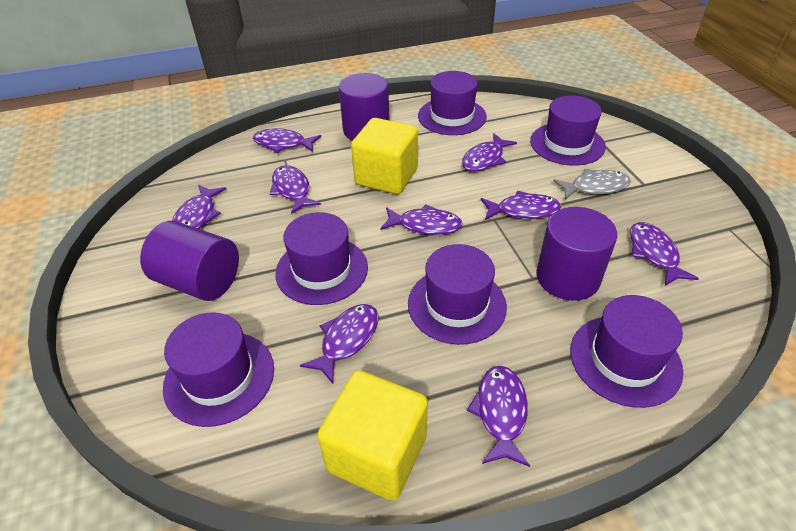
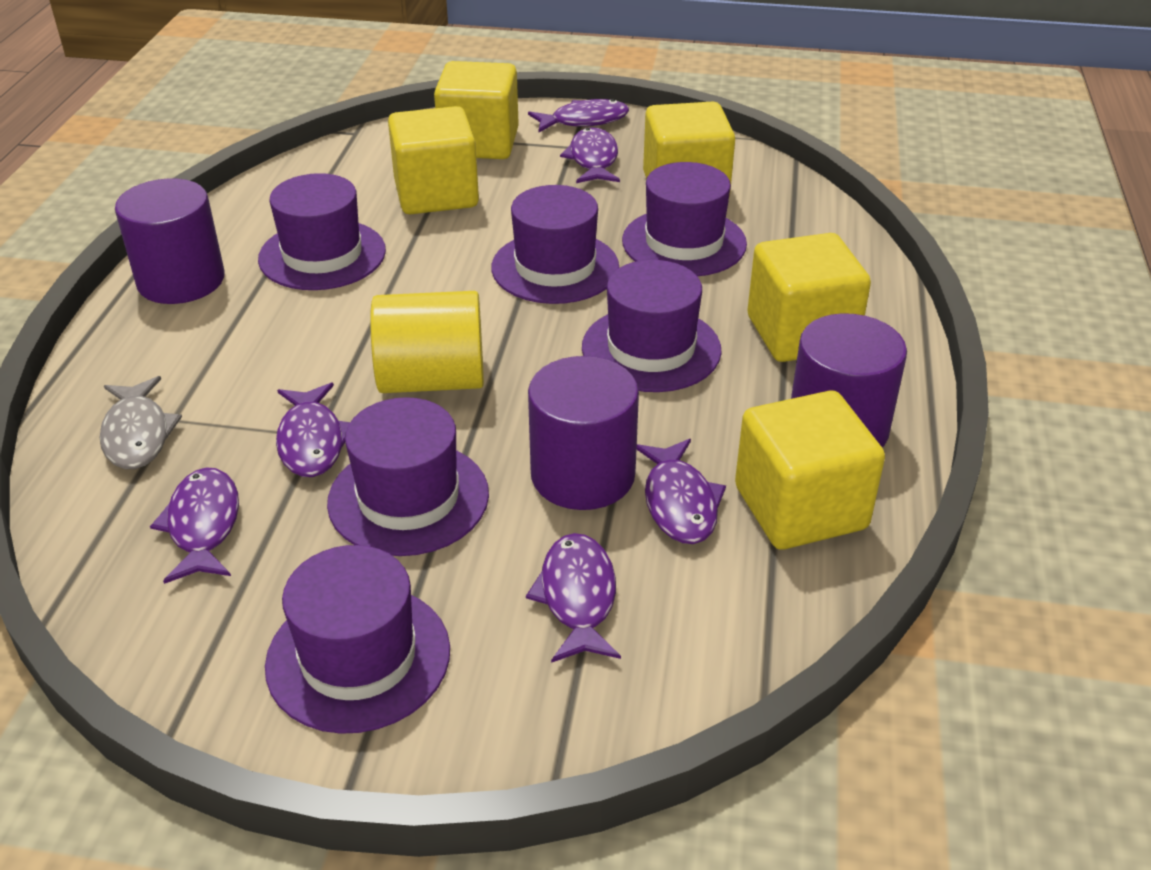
purple fish: 9 -> 6
yellow cube: 2 -> 5
yellow cylinder: 0 -> 1

